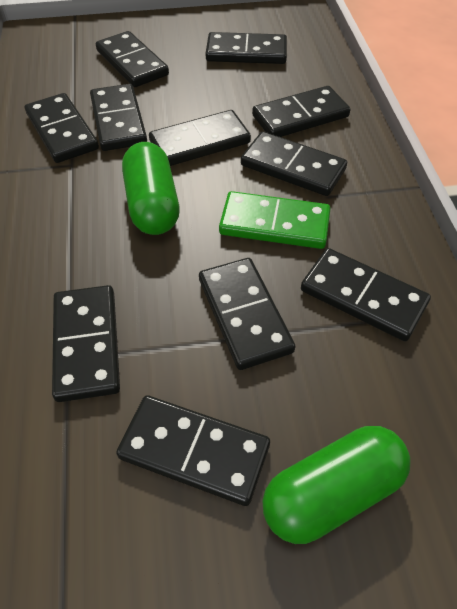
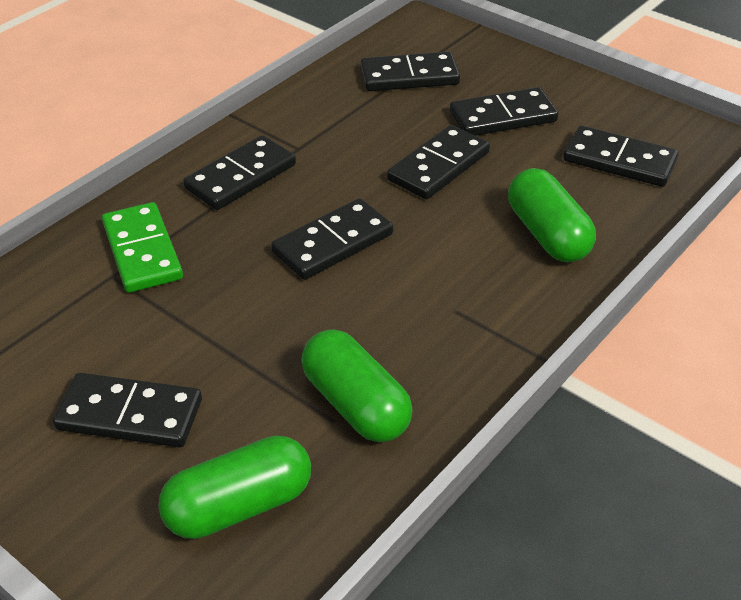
black domino: 11 -> 7
green capsule: 2 -> 3

